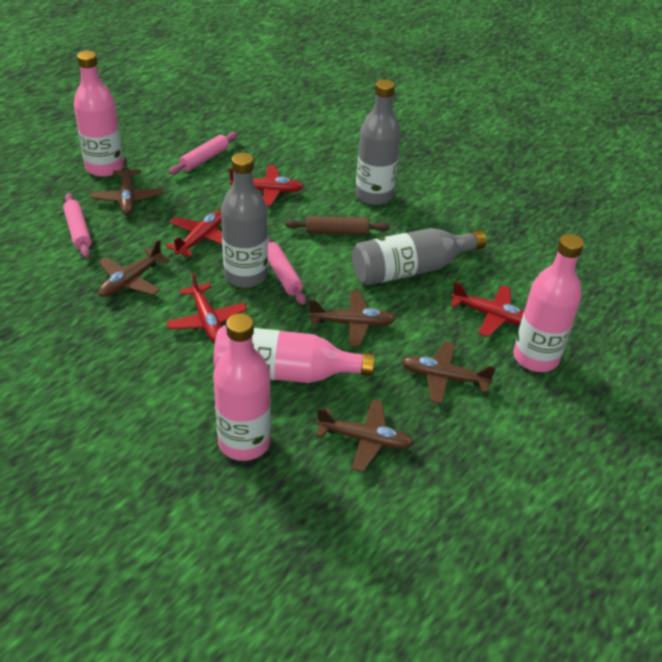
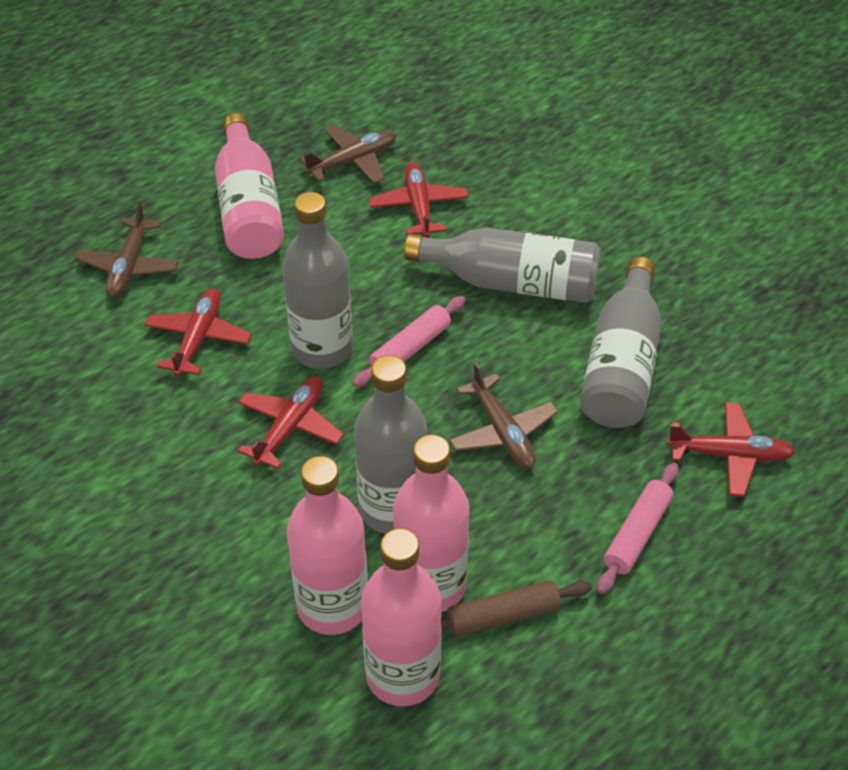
brown plane: 5 -> 3
grey bottle: 3 -> 4
pink rolling pin: 3 -> 2

